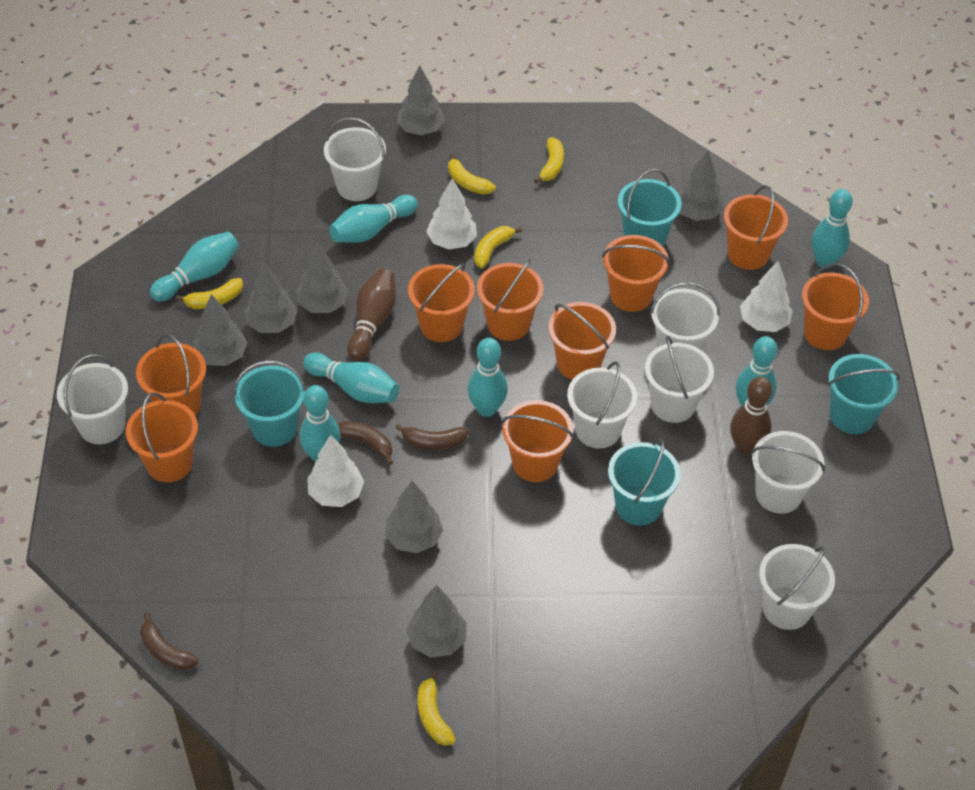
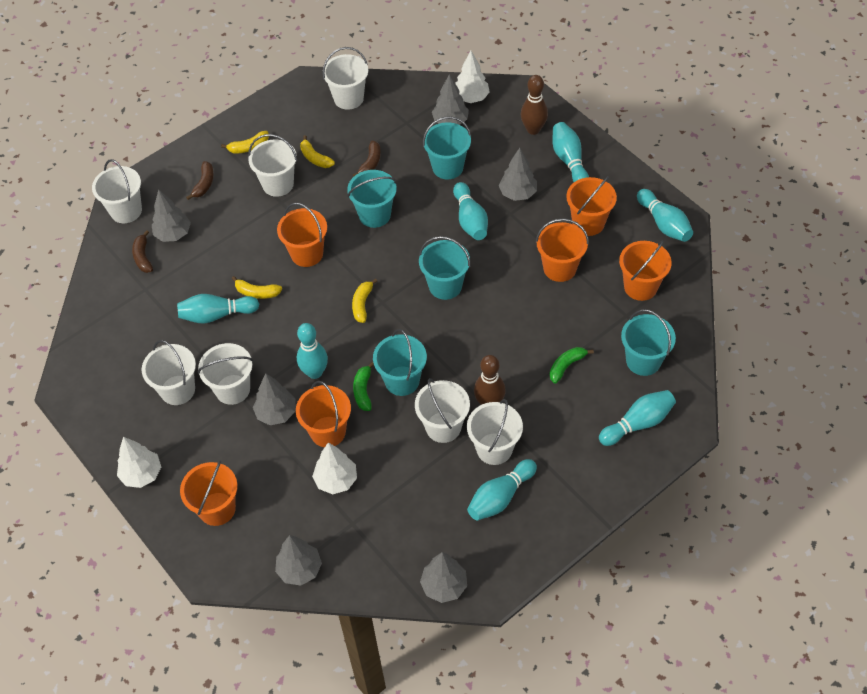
green banana: 0 -> 2
grey tree: 7 -> 6
orange bucket: 9 -> 6
turquoise bucket: 4 -> 5
yellow banana: 5 -> 4

